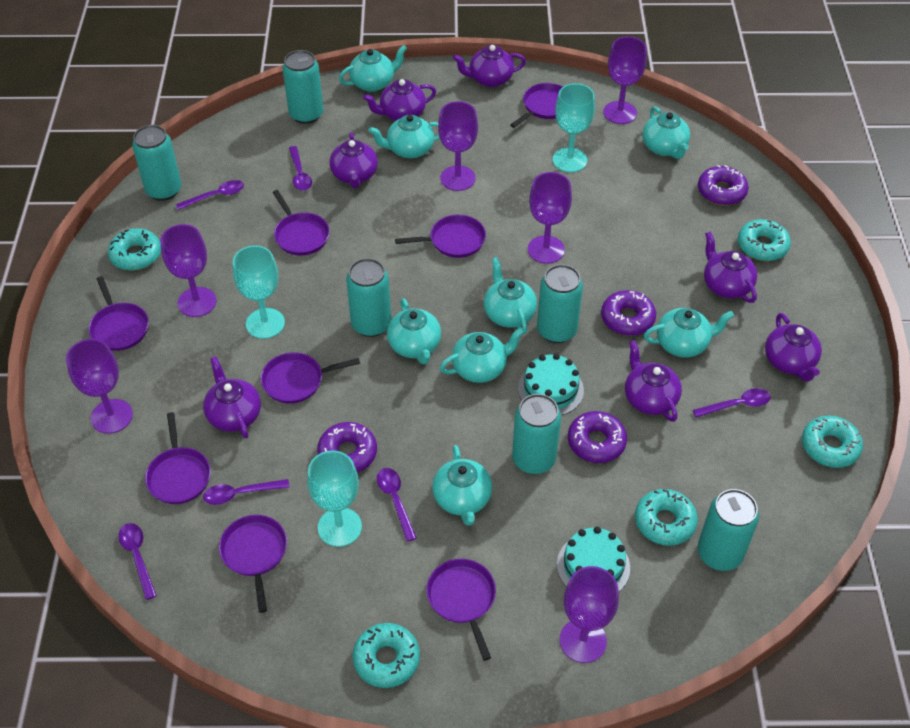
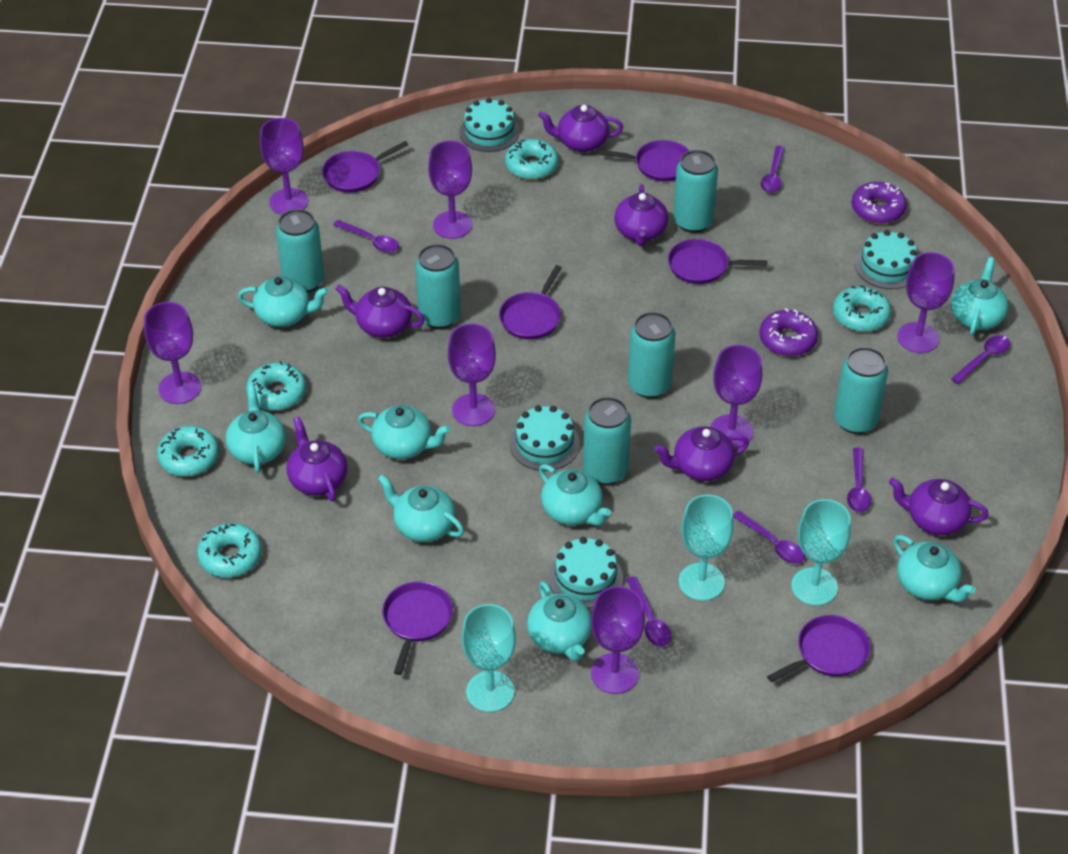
purple donut: 4 -> 2
purple goblet: 6 -> 7
purple pan: 8 -> 6
purple teapot: 7 -> 6
turquoise cake: 2 -> 4

